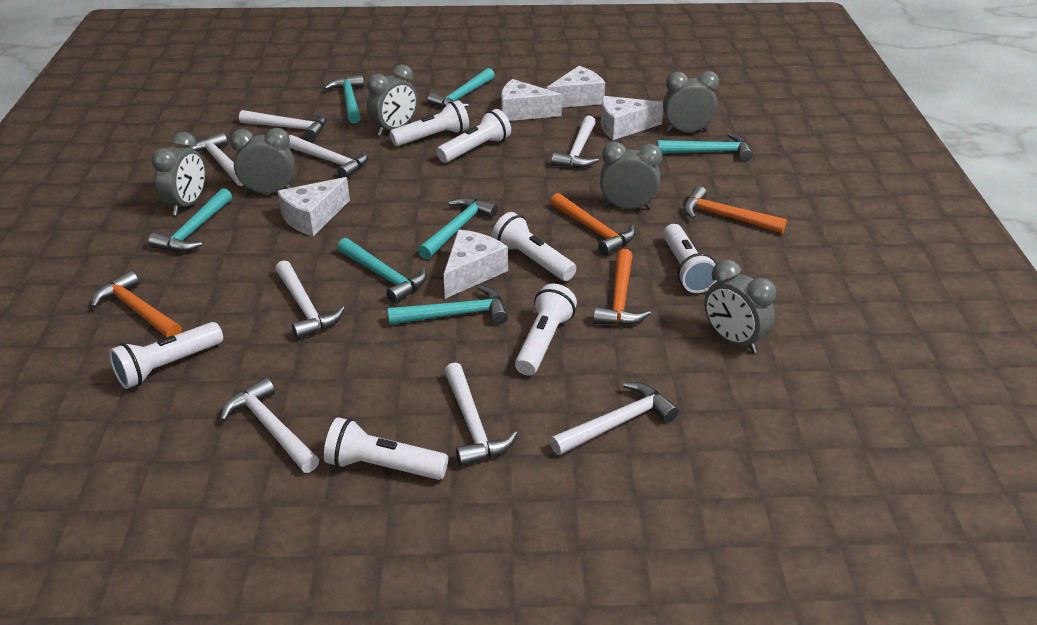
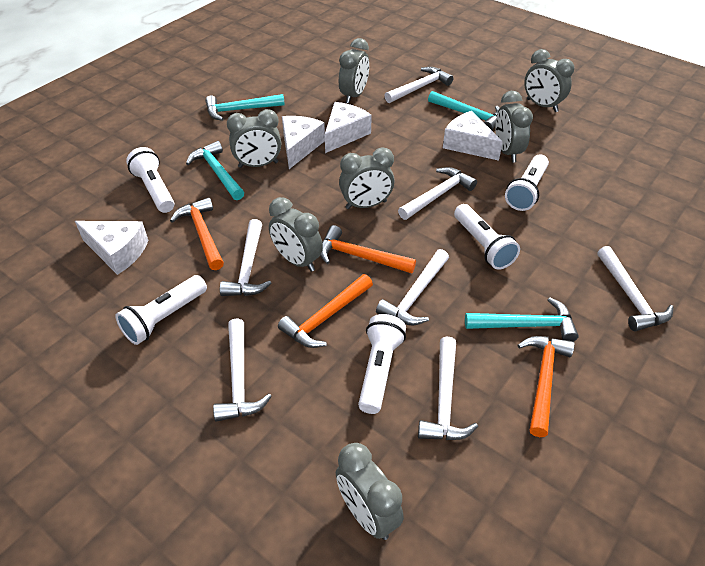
grey clock: 6 -> 7
turquoise hammer: 7 -> 4
white cheese: 5 -> 4
white flashlight: 7 -> 5
white hammer: 8 -> 7

